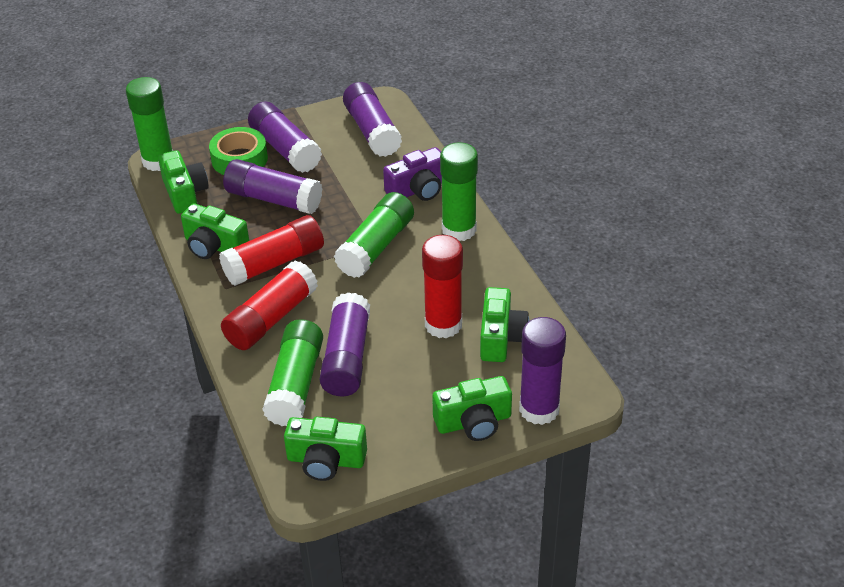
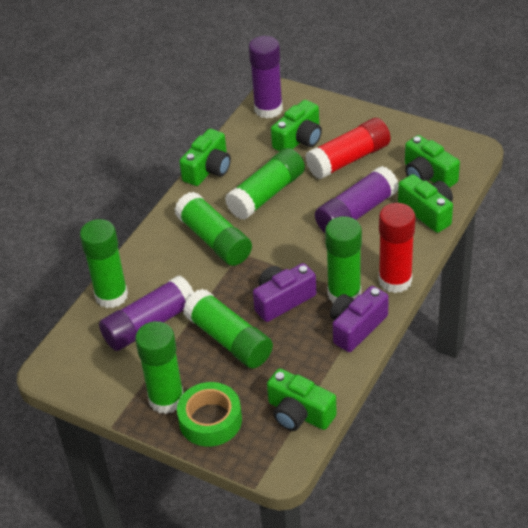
green glue stick: 4 -> 6
purple camera: 1 -> 2
purple glue stick: 5 -> 3
red glue stick: 3 -> 2

